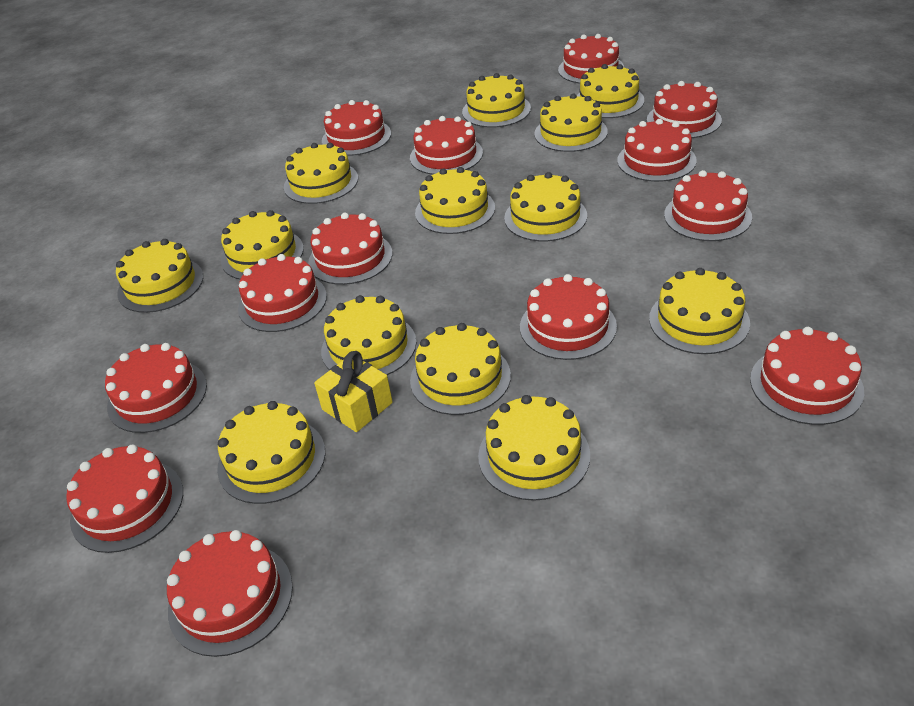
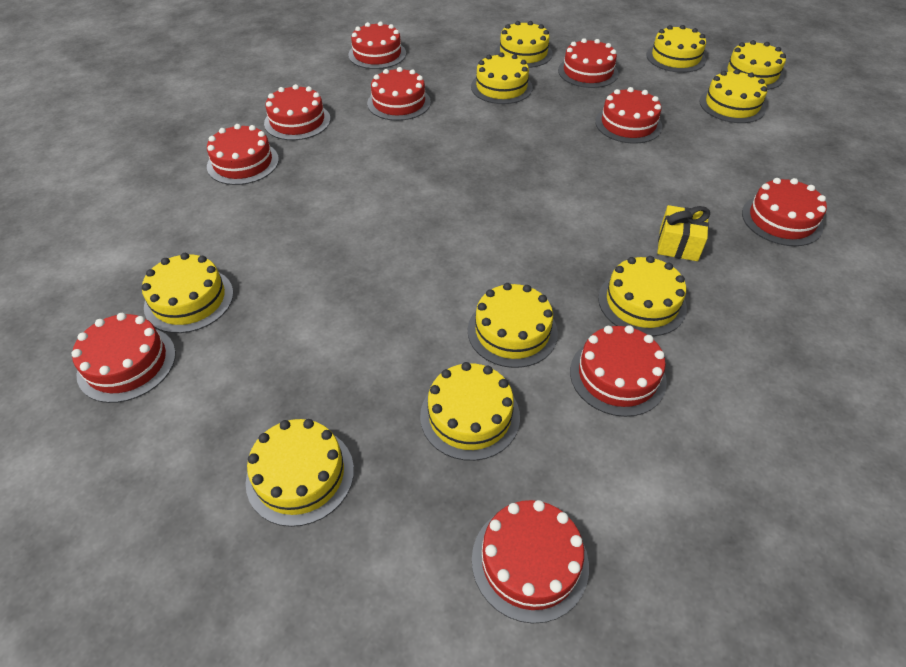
red cake: 13 -> 10
yellow cake: 13 -> 10

